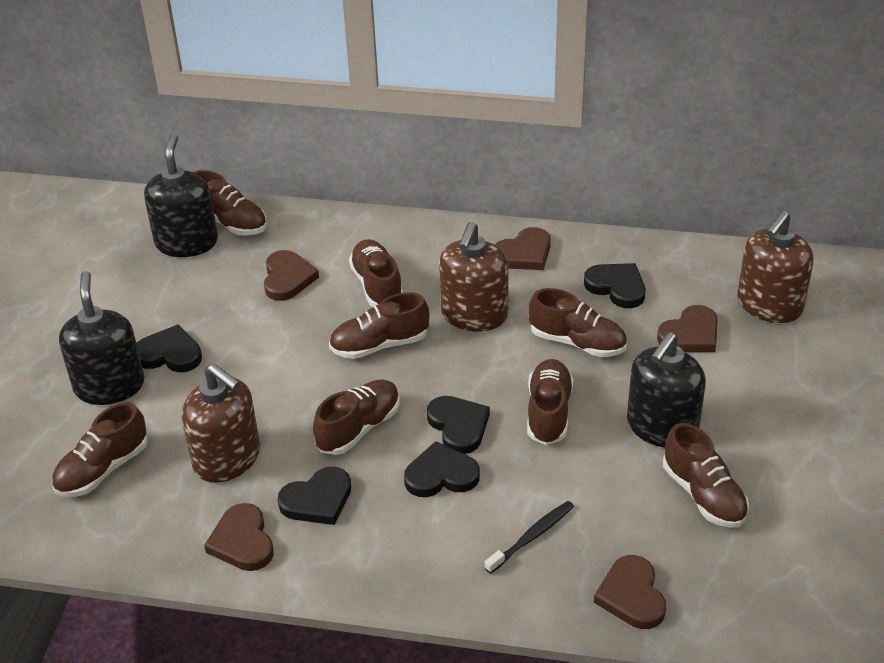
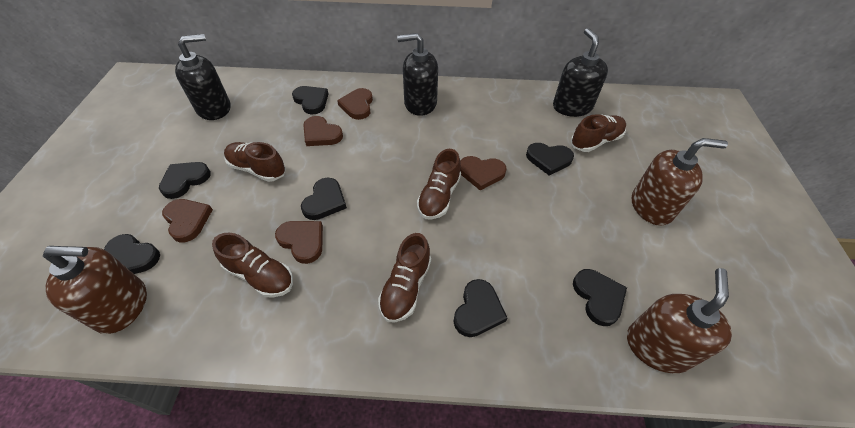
black heart: 5 -> 7
black toothbrush: 1 -> 0
brown shoe: 8 -> 5

